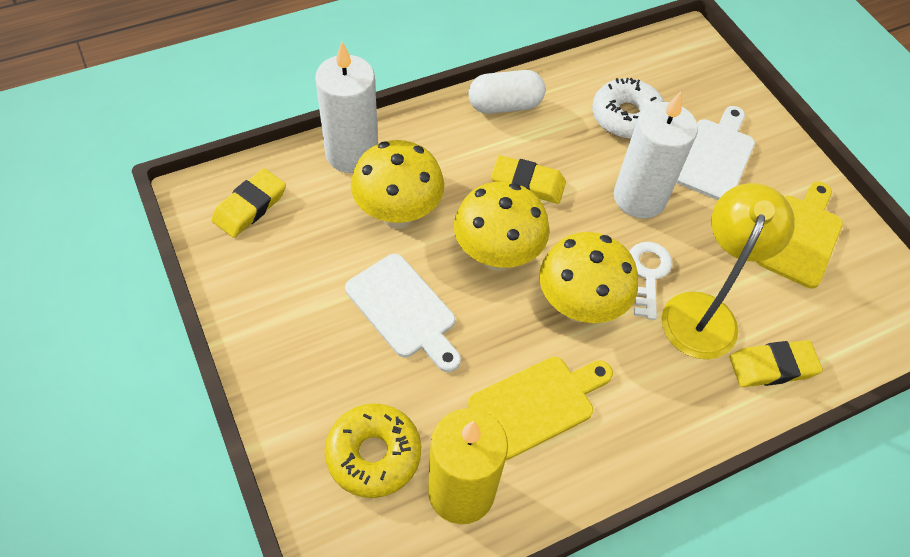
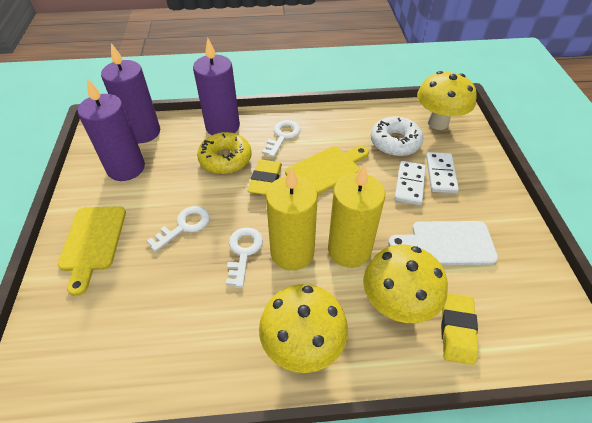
purple candle: 0 -> 3
white candle: 2 -> 0
white capsule: 1 -> 0
white cutting board: 2 -> 1
white domino: 0 -> 2
white key: 1 -> 3
yellow candle: 1 -> 2
yellow eraser: 3 -> 2
yellow lamp: 1 -> 0

